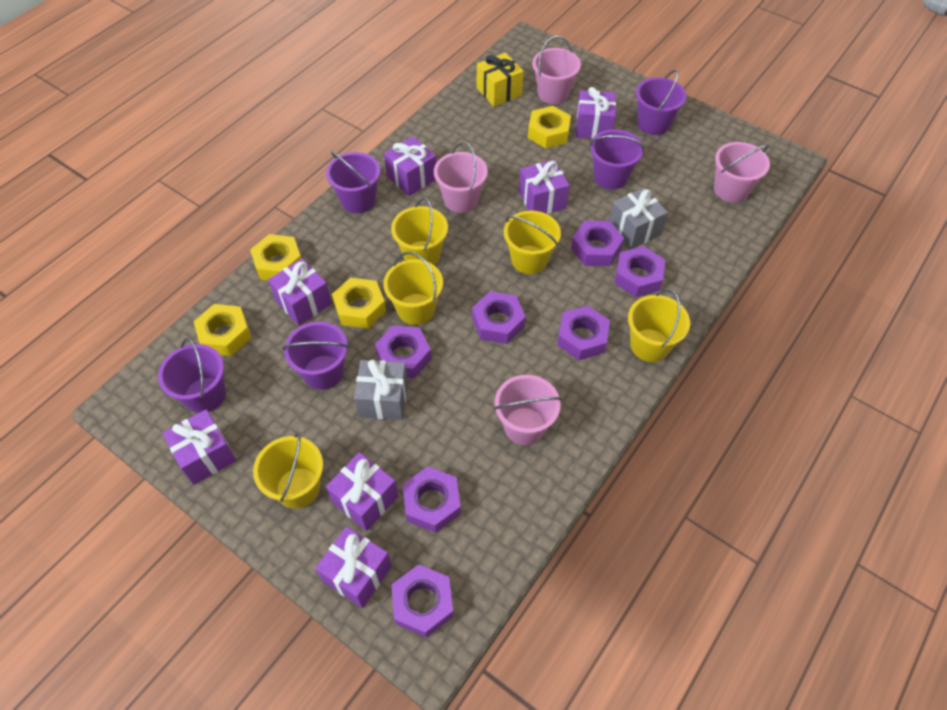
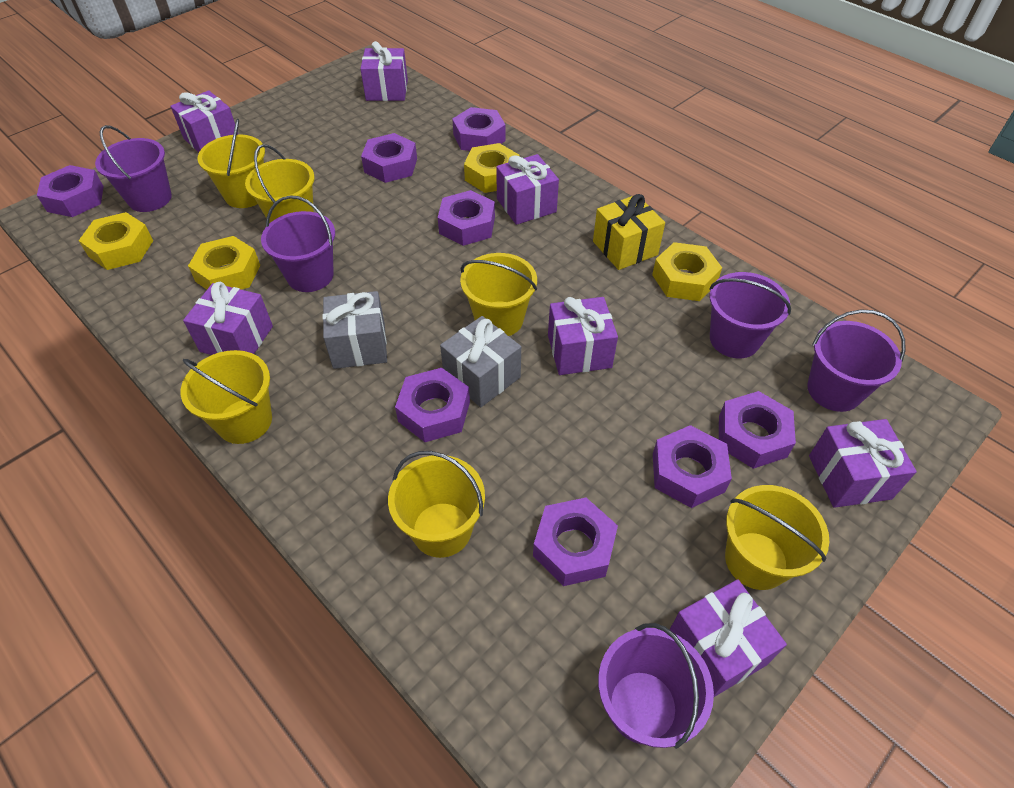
pink bucket: 4 -> 0
purple nut: 7 -> 8
yellow bucket: 5 -> 6

